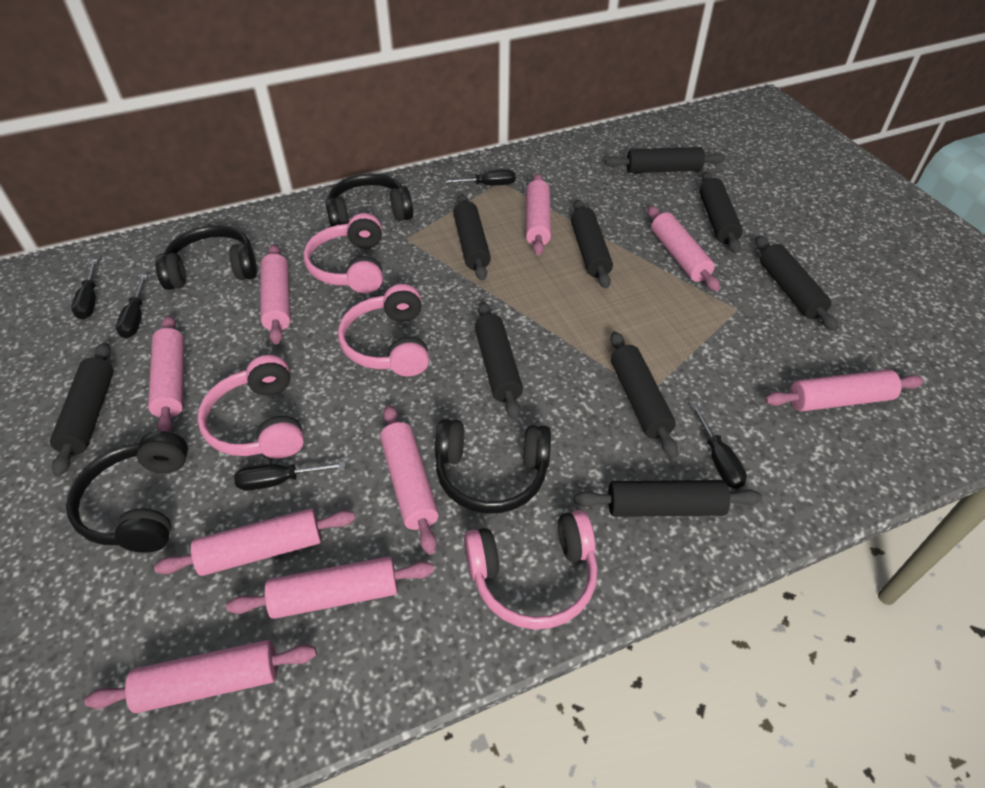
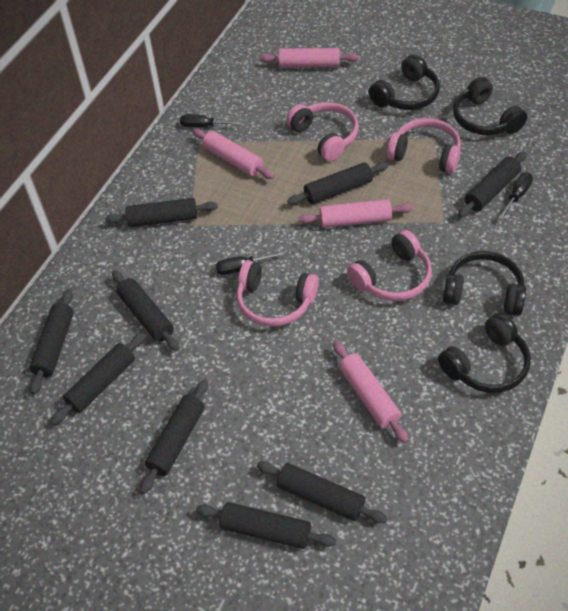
black screwdriver: 5 -> 3
pink rolling pin: 9 -> 4

